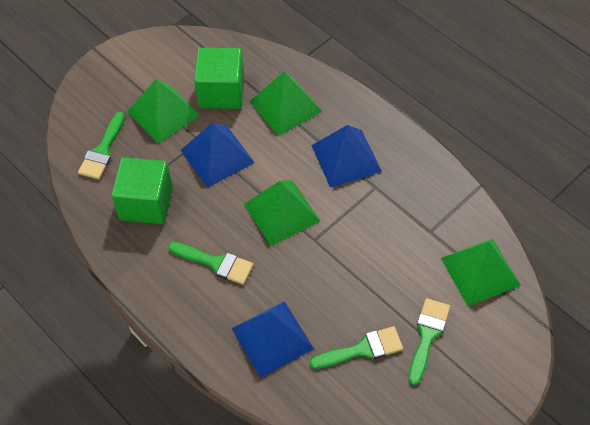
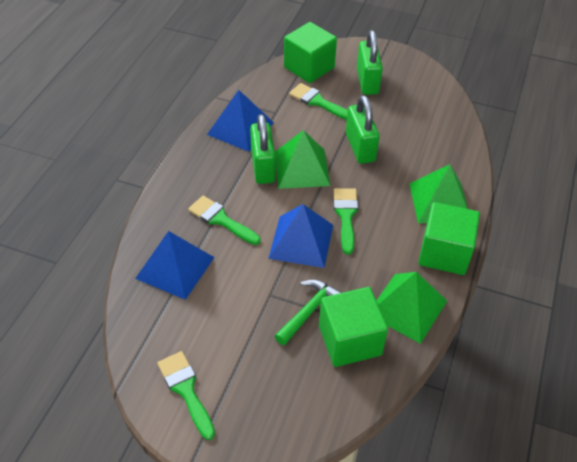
green cube: 2 -> 3
green hammer: 0 -> 1
green padlock: 0 -> 3
green pyramid: 4 -> 3

